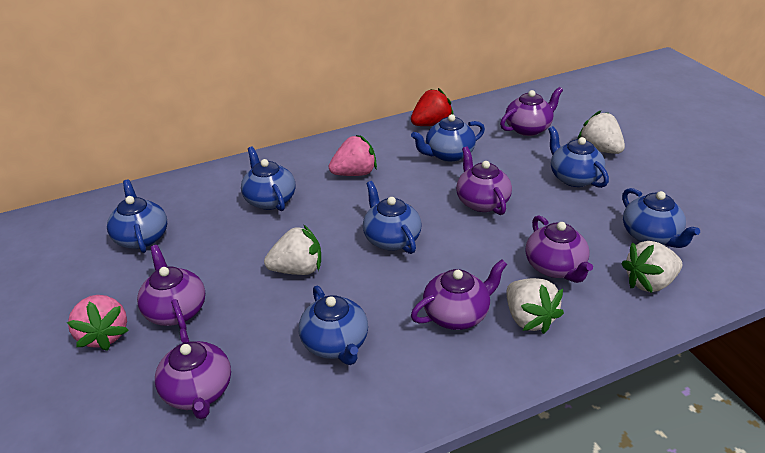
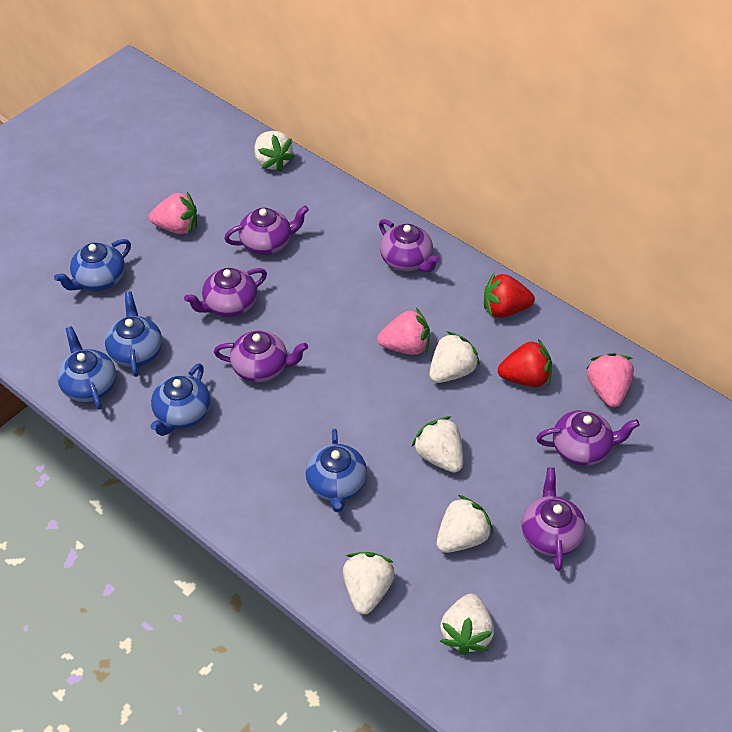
blue teapot: 7 -> 5
pink strawberry: 2 -> 3
red strawberry: 1 -> 2
white strawberry: 4 -> 6

